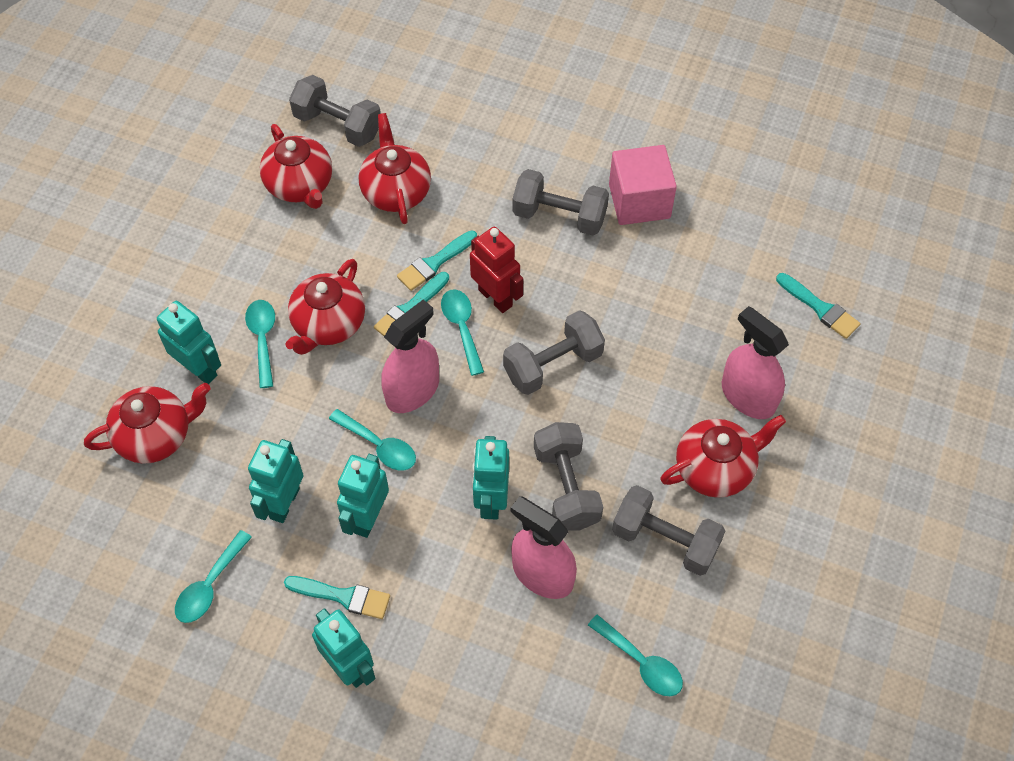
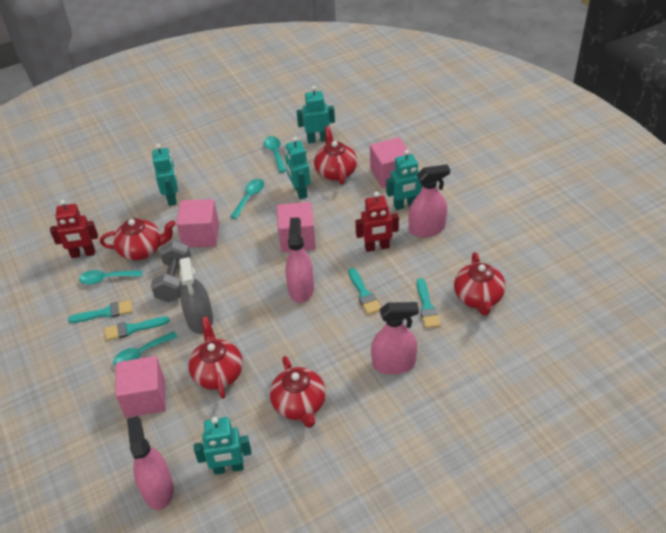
grey dumbbell: 5 -> 1
grey spray bottle: 0 -> 1
pink cube: 1 -> 4
pink spray bottle: 3 -> 4
red robot: 1 -> 2
turquoise spoon: 5 -> 4

